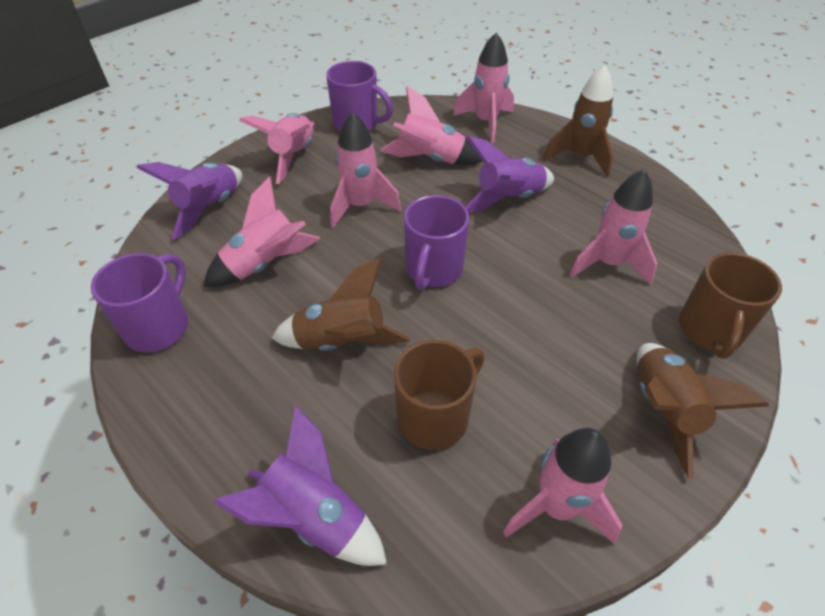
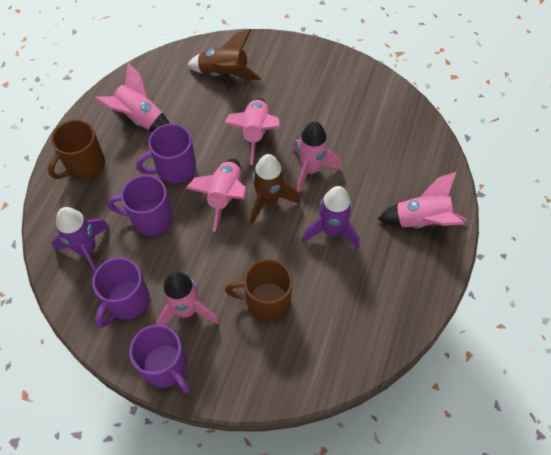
brown rocket: 3 -> 2
pink rocket: 7 -> 6
purple mug: 3 -> 4
purple rocket: 3 -> 2

